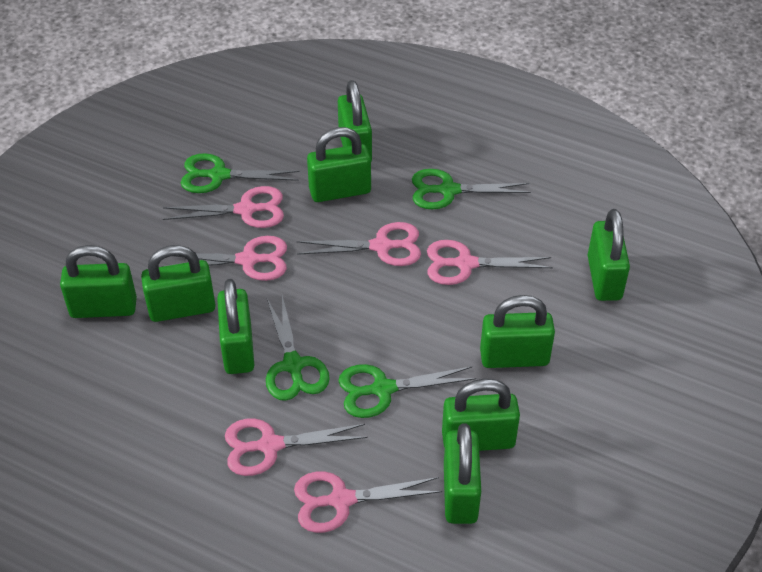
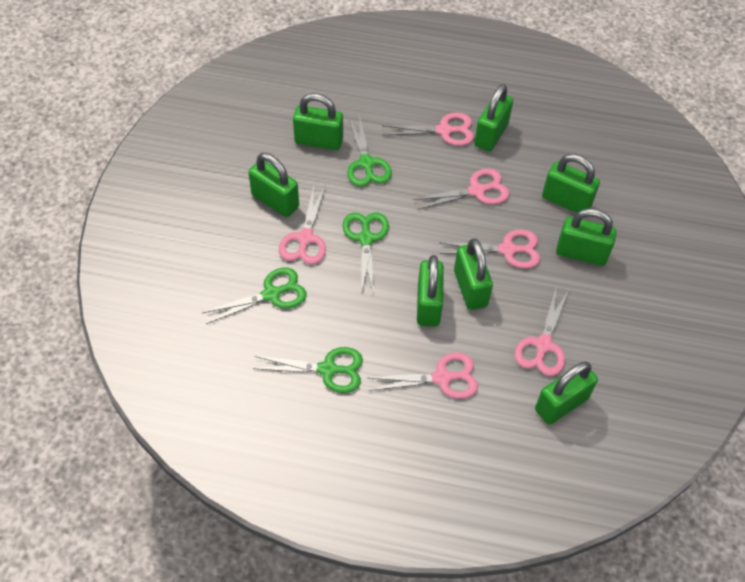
green padlock: 9 -> 8

